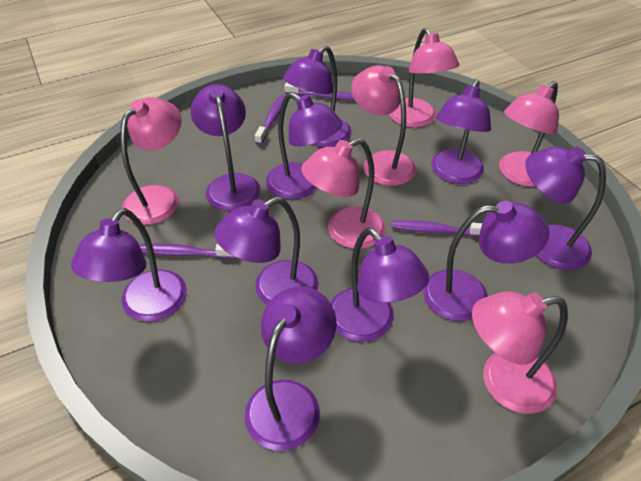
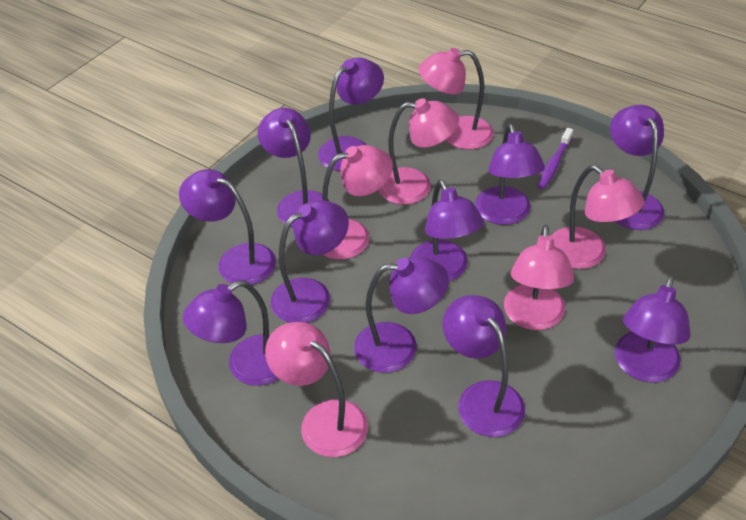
purple lamp: 10 -> 11
purple toothbrush: 4 -> 1

